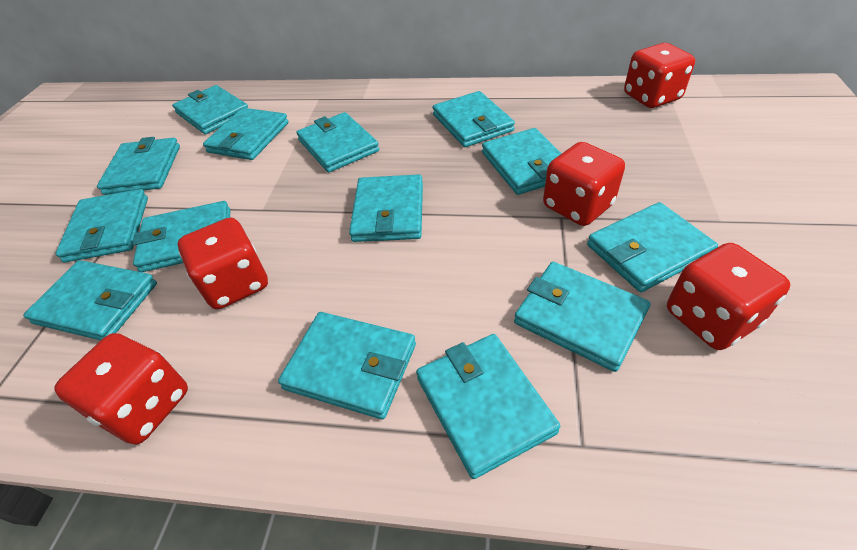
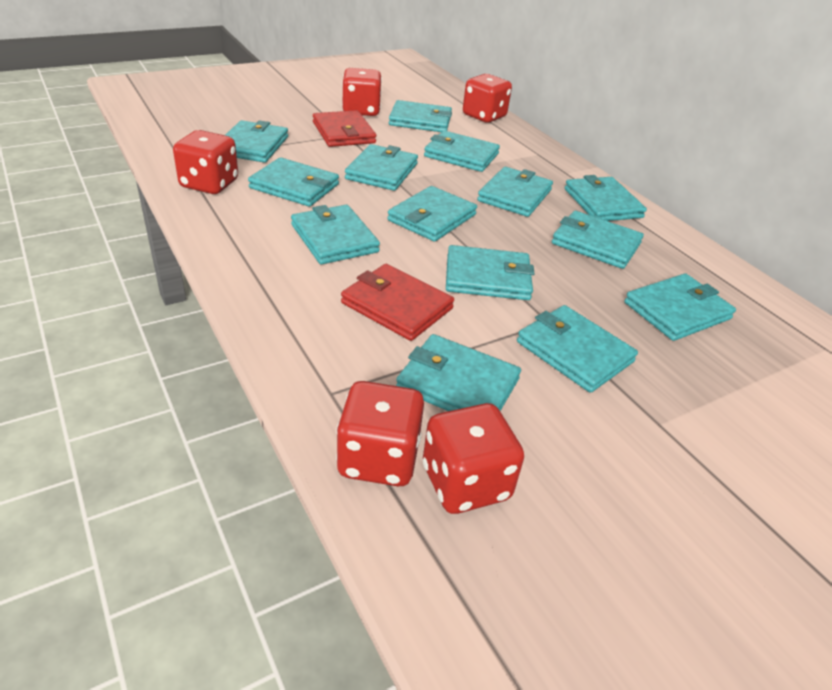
red wallet: 0 -> 2

